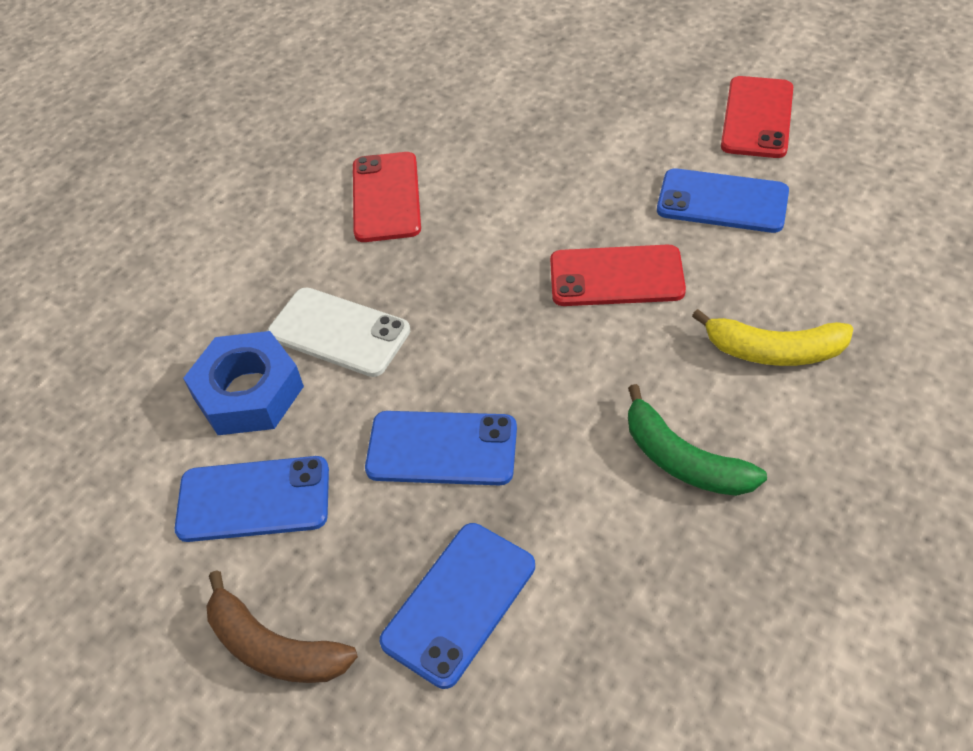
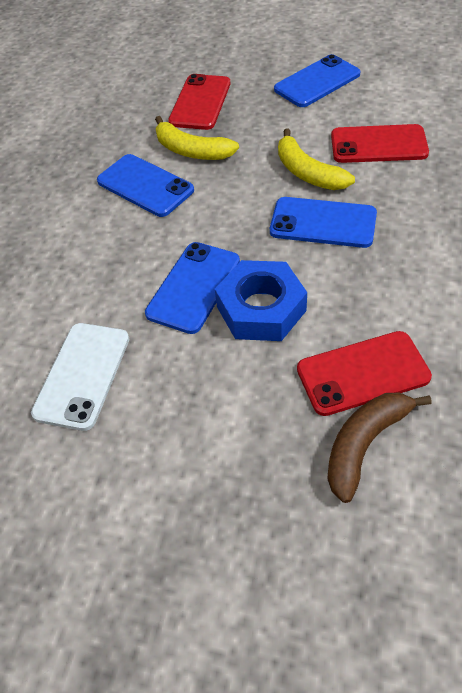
green banana: 1 -> 0
yellow banana: 1 -> 2

